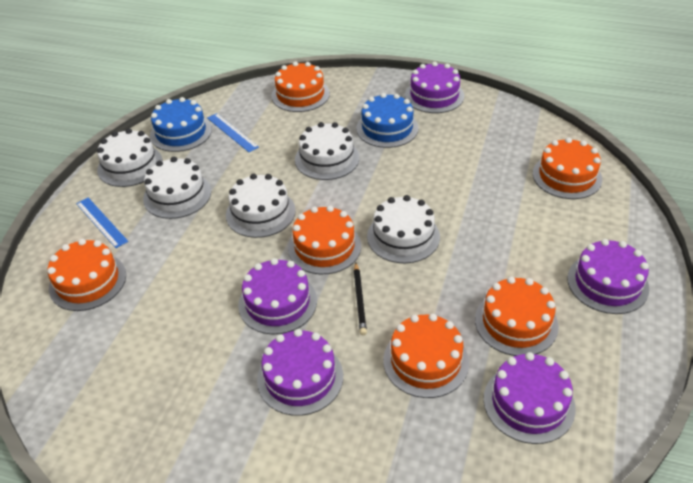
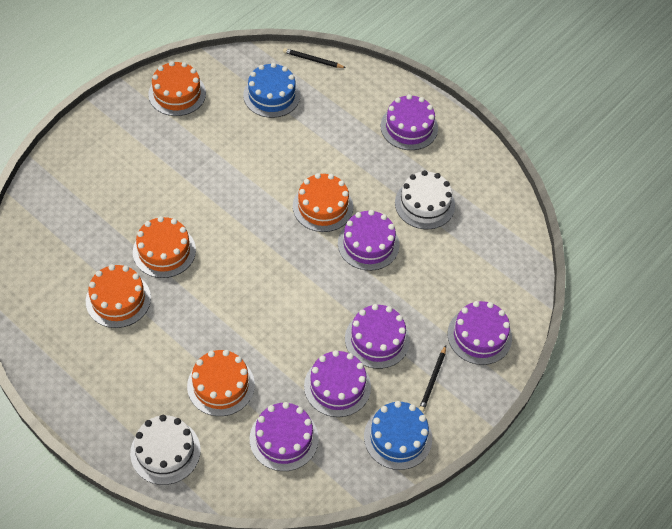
black pencil: 1 -> 2
blue ruler: 2 -> 0
orange cake: 6 -> 5
purple cake: 5 -> 6
white cake: 5 -> 2

